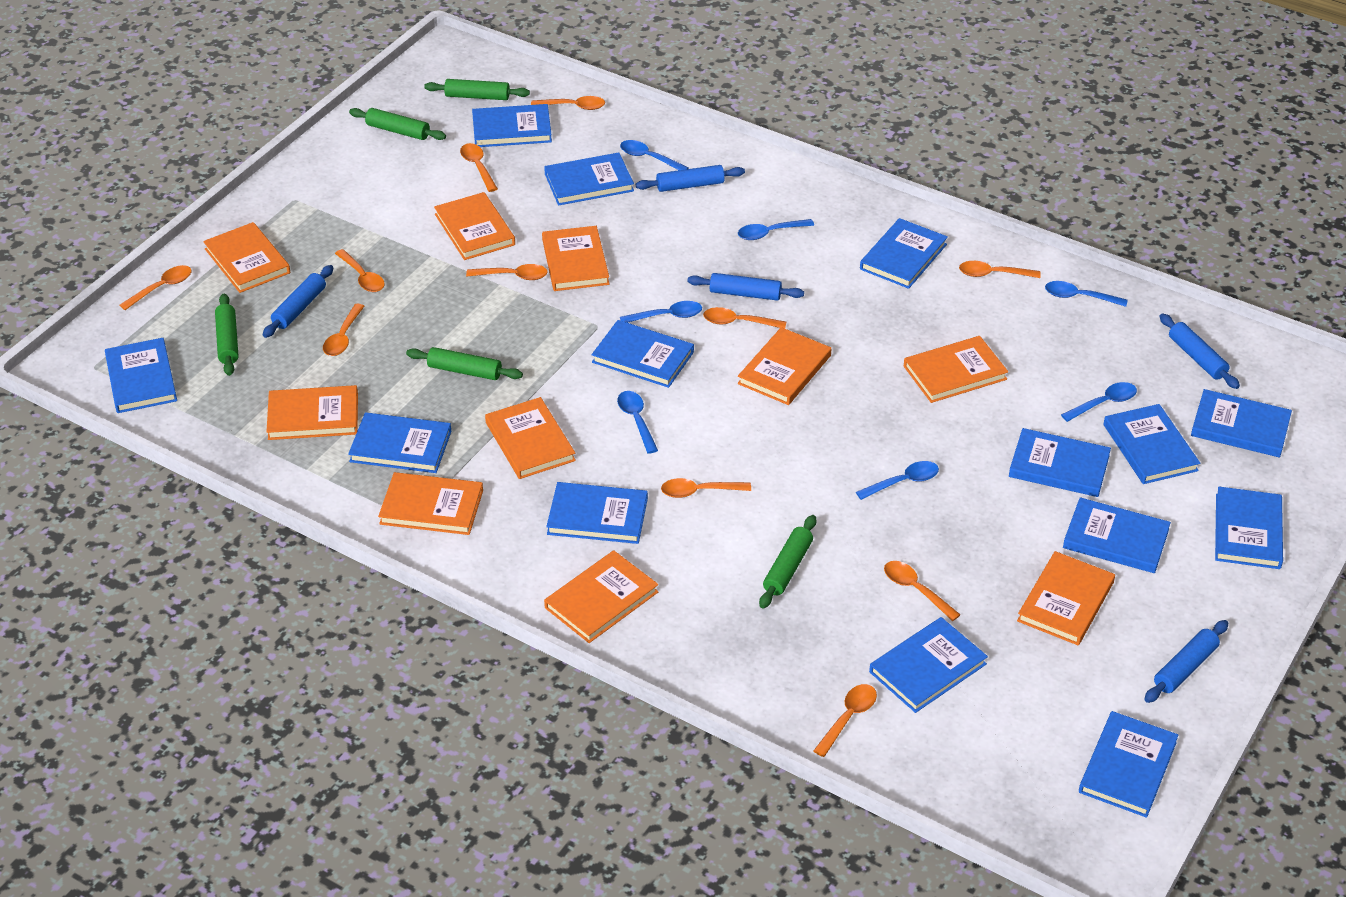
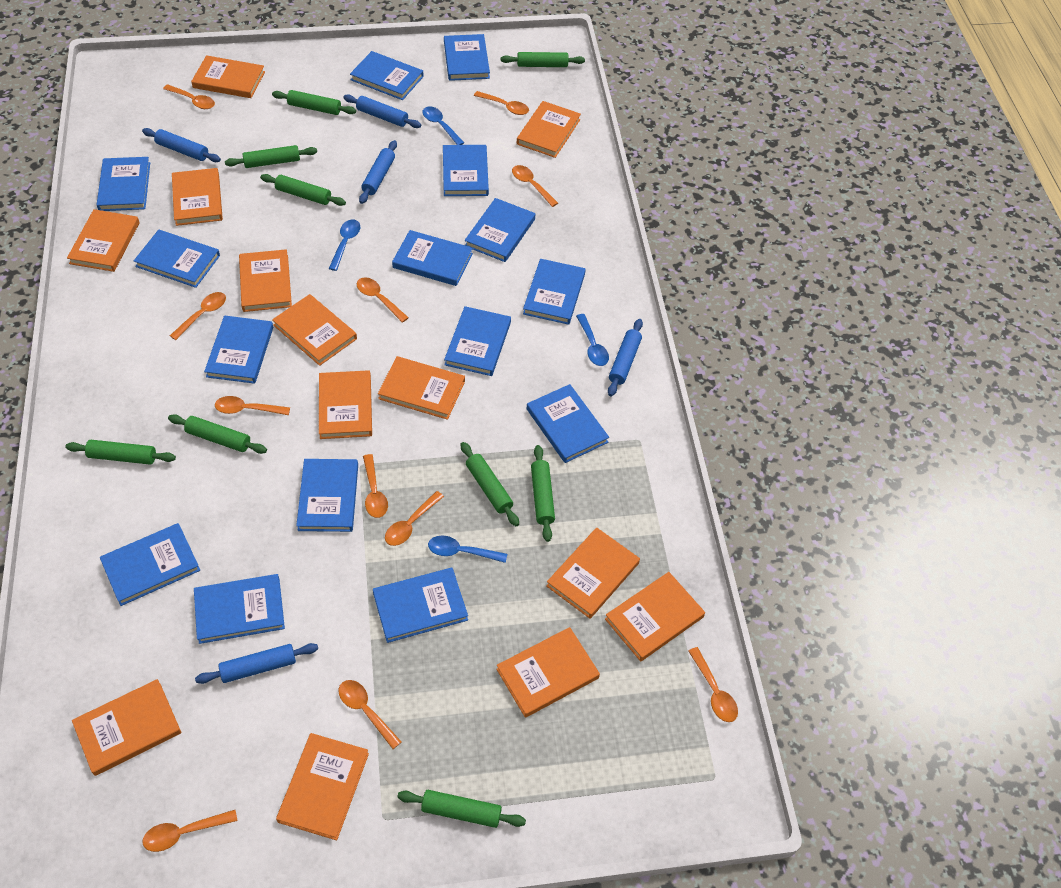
blue book: 14 -> 15
blue spoon: 7 -> 4
green rolling pin: 5 -> 9
orange book: 10 -> 13

